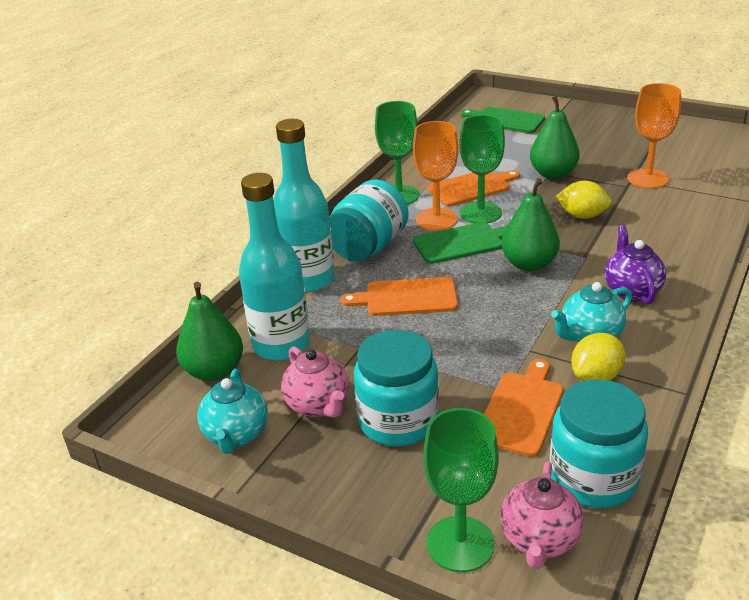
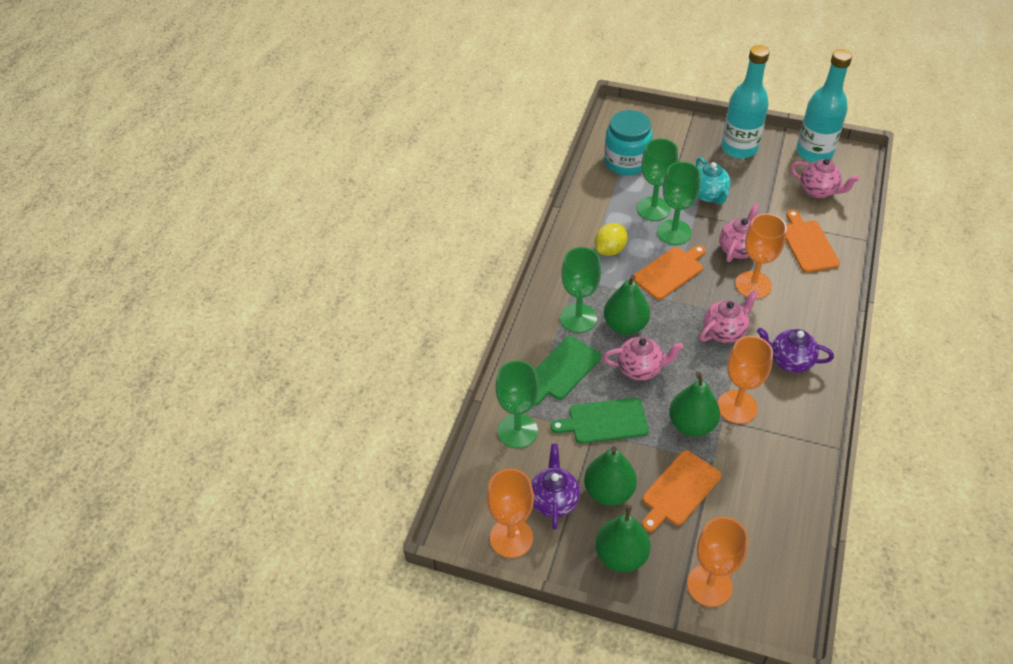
green goblet: 3 -> 4
green pear: 3 -> 4
orange goblet: 2 -> 4
pink teapot: 2 -> 4
purple teapot: 1 -> 2
turquoise jar: 3 -> 1
turquoise teapot: 2 -> 1
yellow lemon: 2 -> 1

